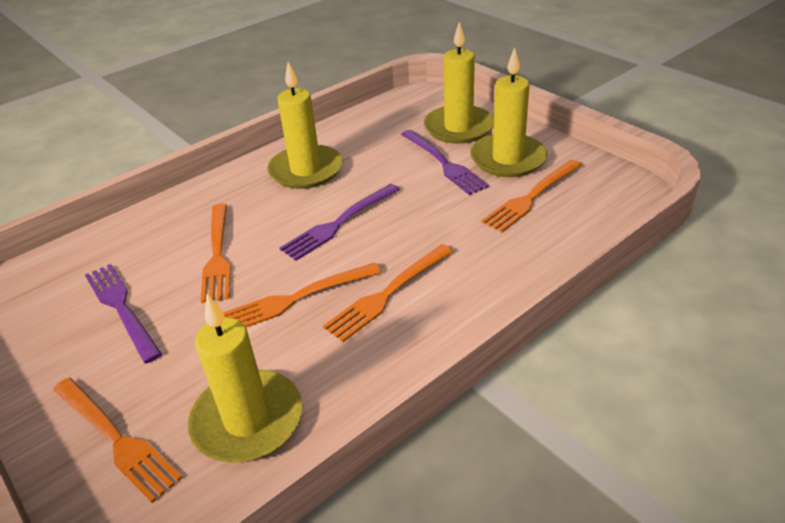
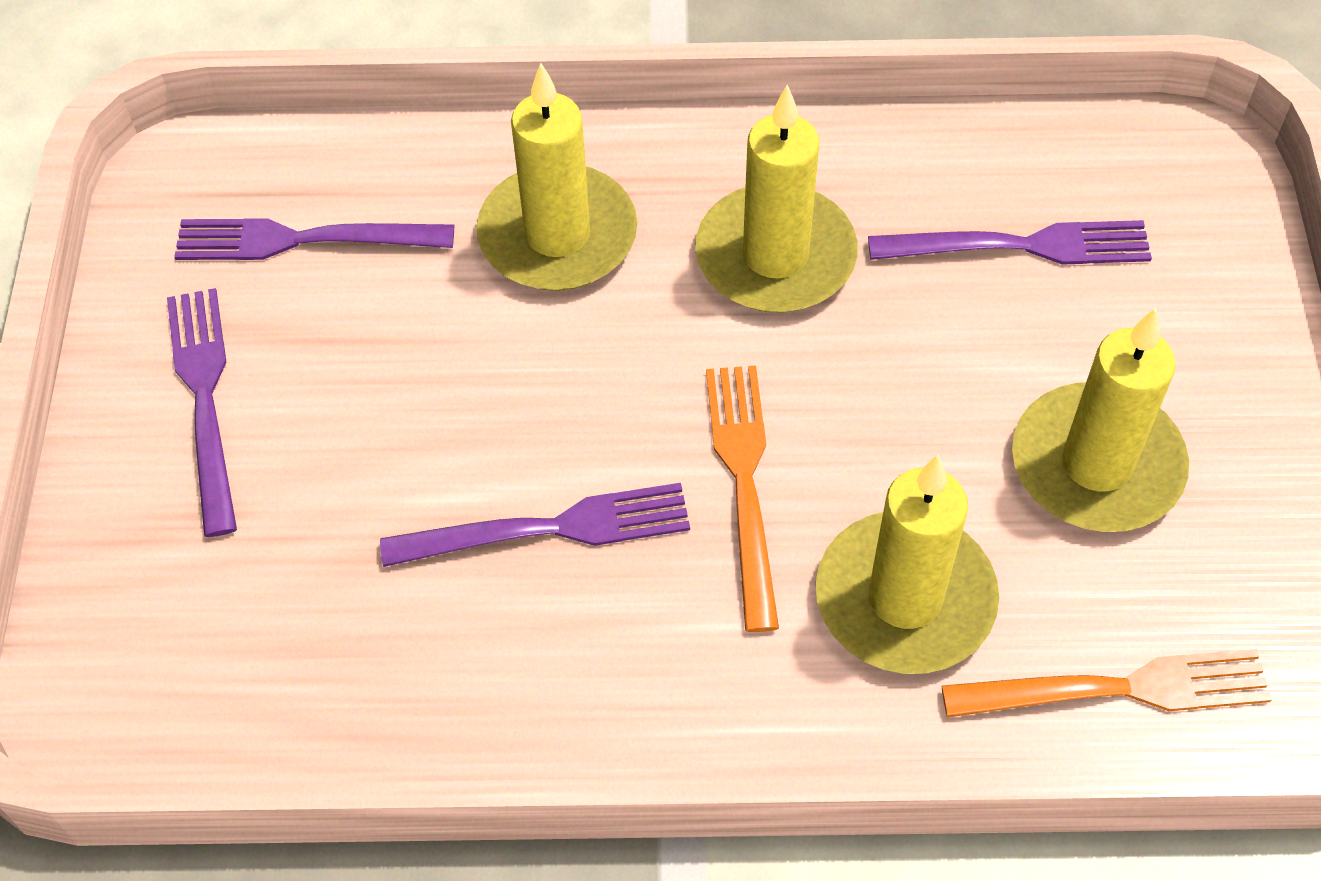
orange fork: 5 -> 2
purple fork: 3 -> 4

